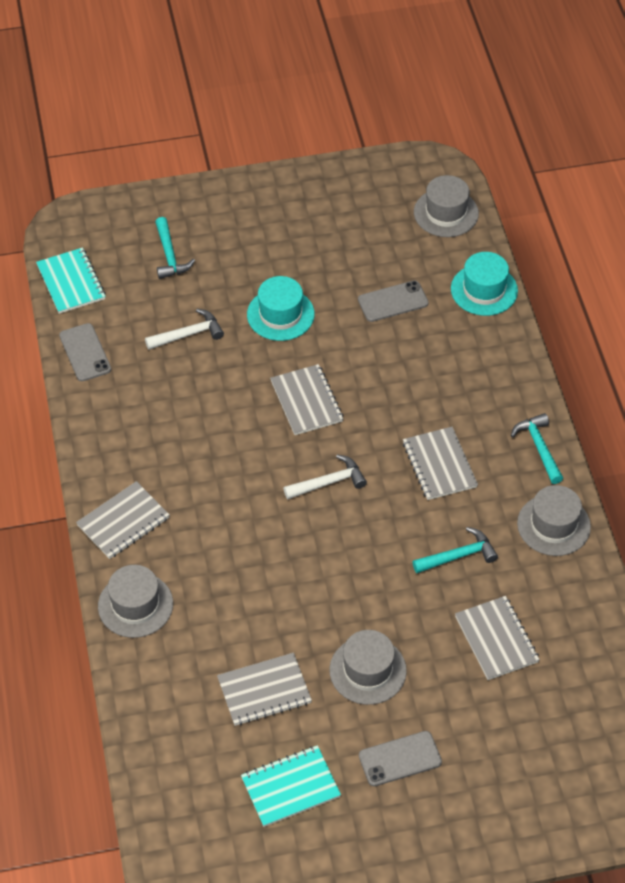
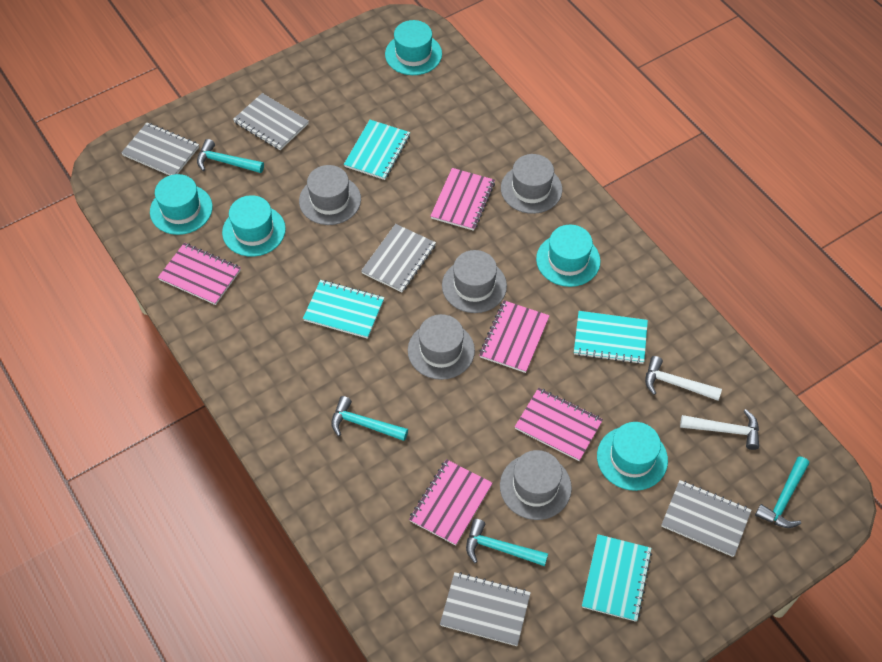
grey hat: 4 -> 5
grey phone: 3 -> 0
pink notebook: 0 -> 5
turquoise hammer: 3 -> 4
turquoise hat: 2 -> 5
turquoise notebook: 2 -> 4

